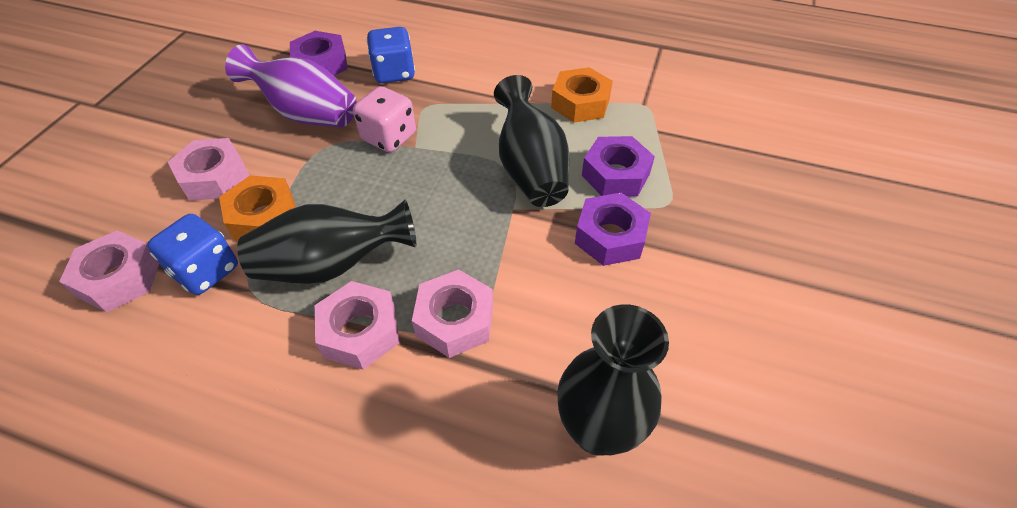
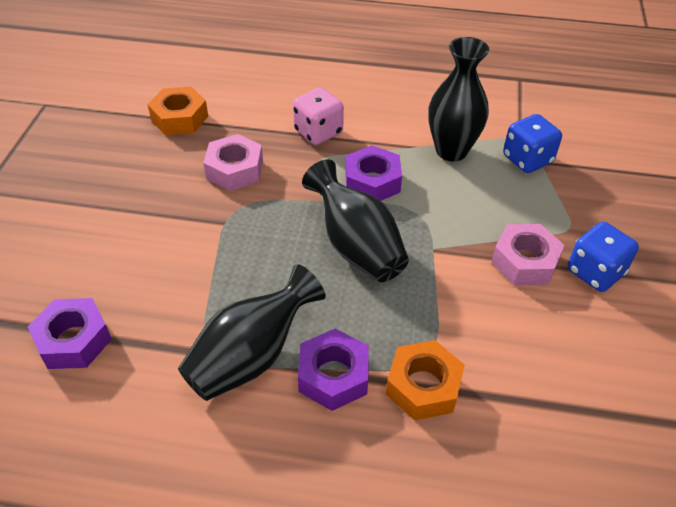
pink nut: 4 -> 2
purple vase: 1 -> 0

